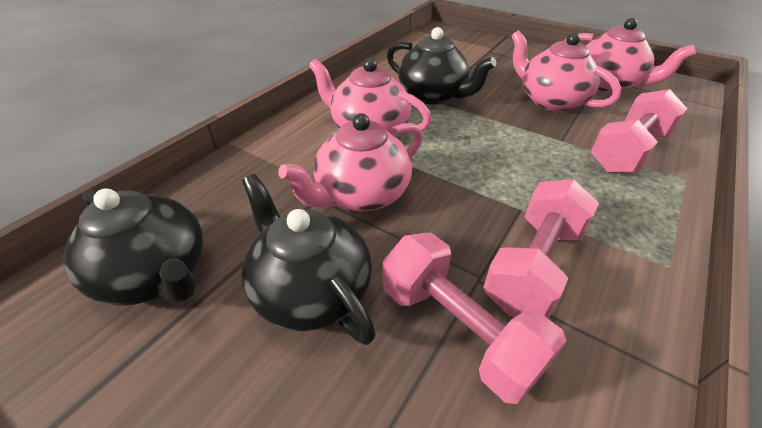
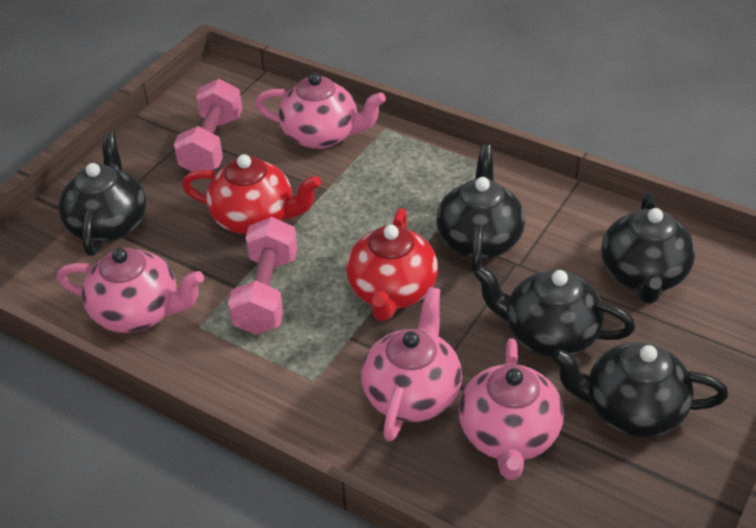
black teapot: 3 -> 5
pink dumbbell: 3 -> 2
red teapot: 0 -> 2

